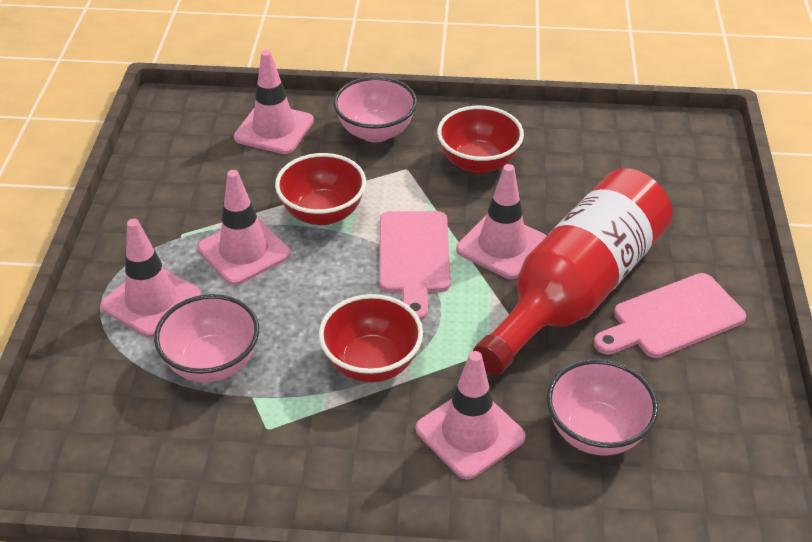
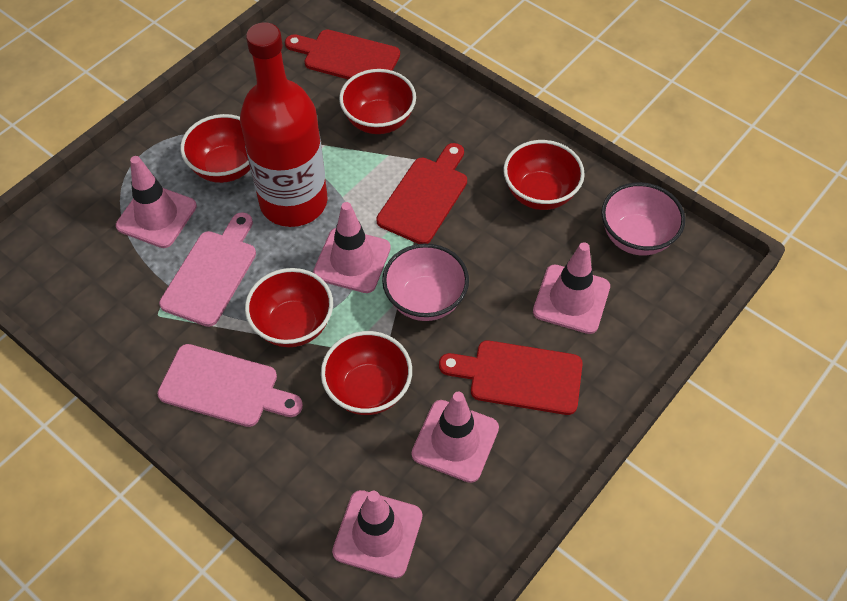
pink bowl: 3 -> 2
red bowl: 3 -> 5
red cutting board: 0 -> 3

